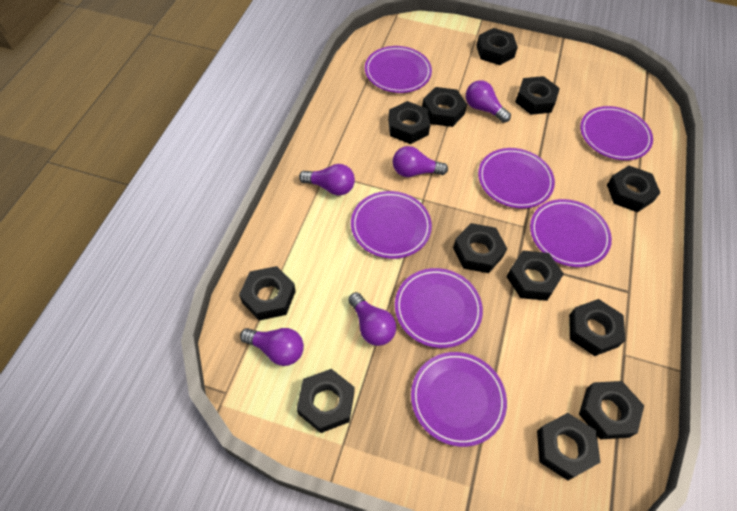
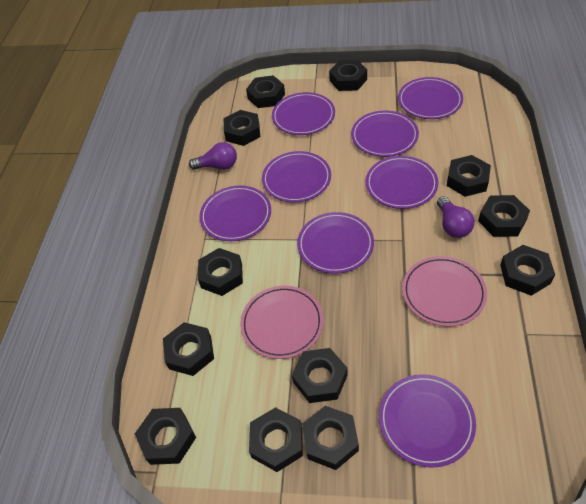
pink plate: 0 -> 2
purple light bulb: 5 -> 2
purple plate: 7 -> 8

